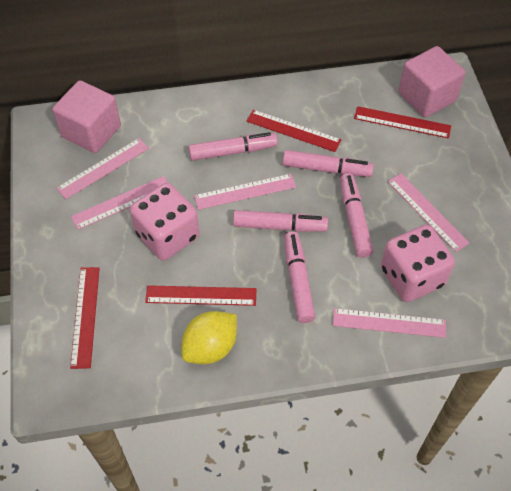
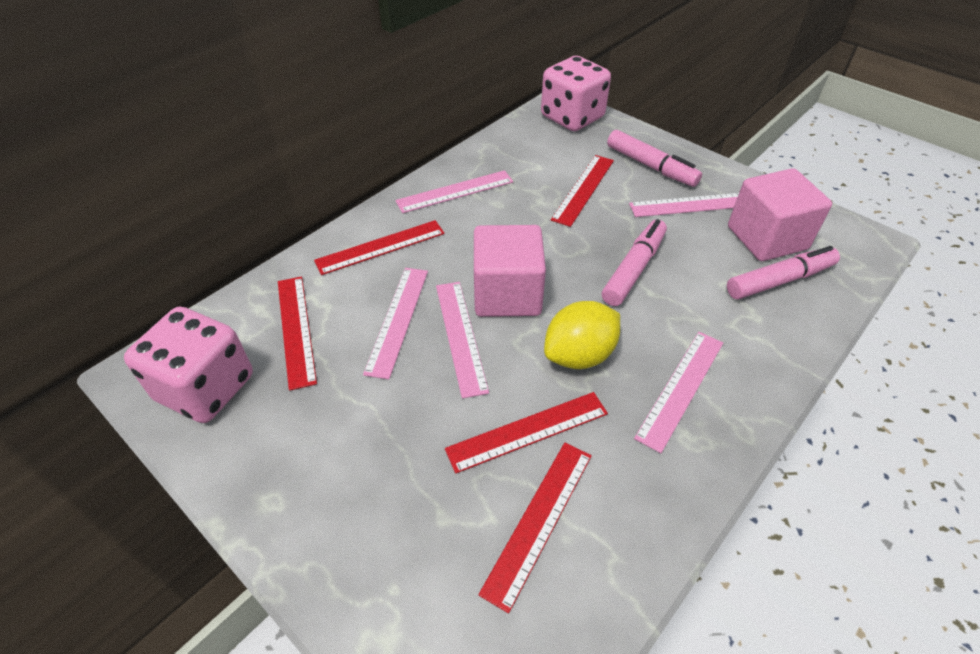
pink marker: 5 -> 3
red ruler: 4 -> 5

